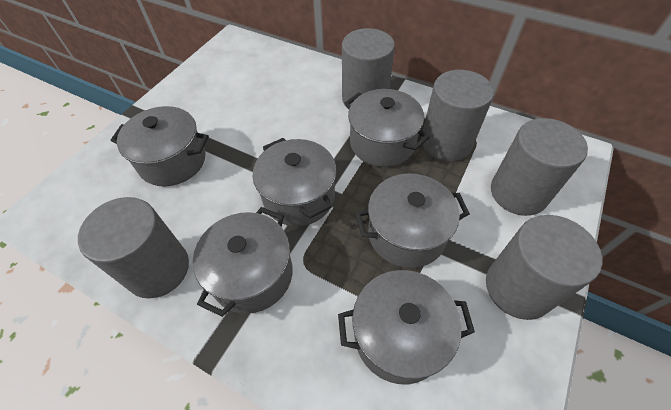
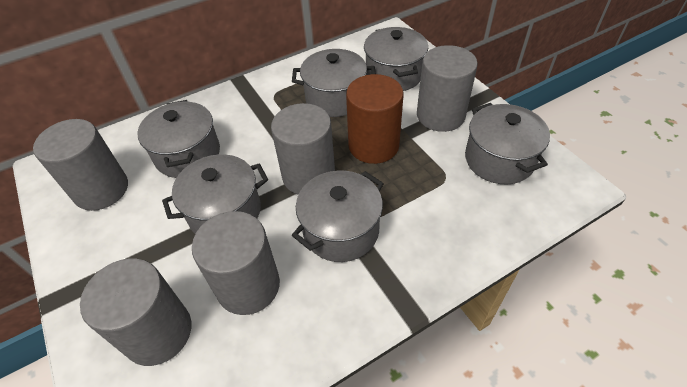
brown cylinder: 0 -> 1

